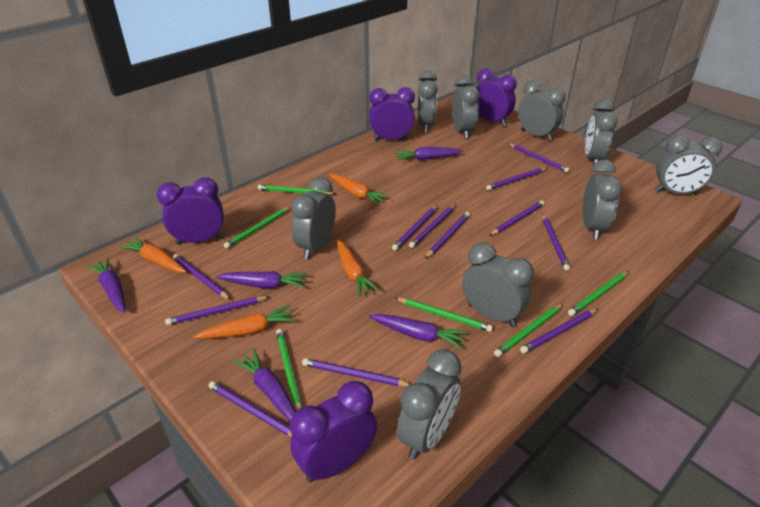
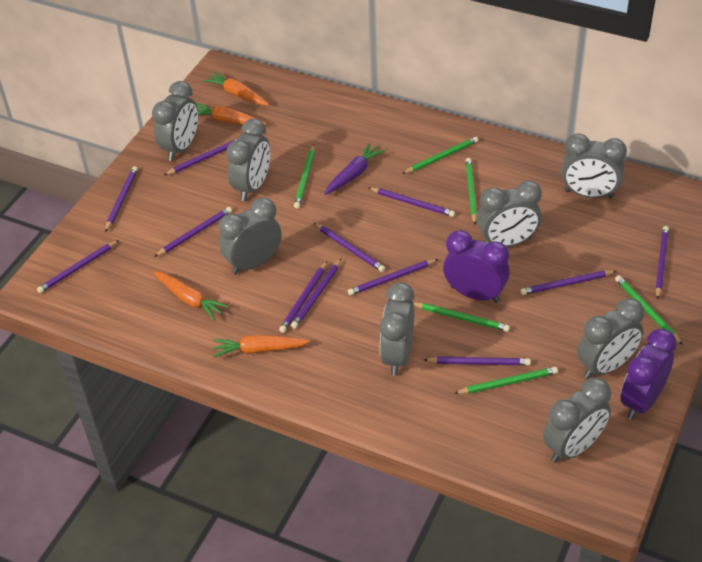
grey clock: 9 -> 8
purple carrot: 5 -> 1
purple clock: 4 -> 2

